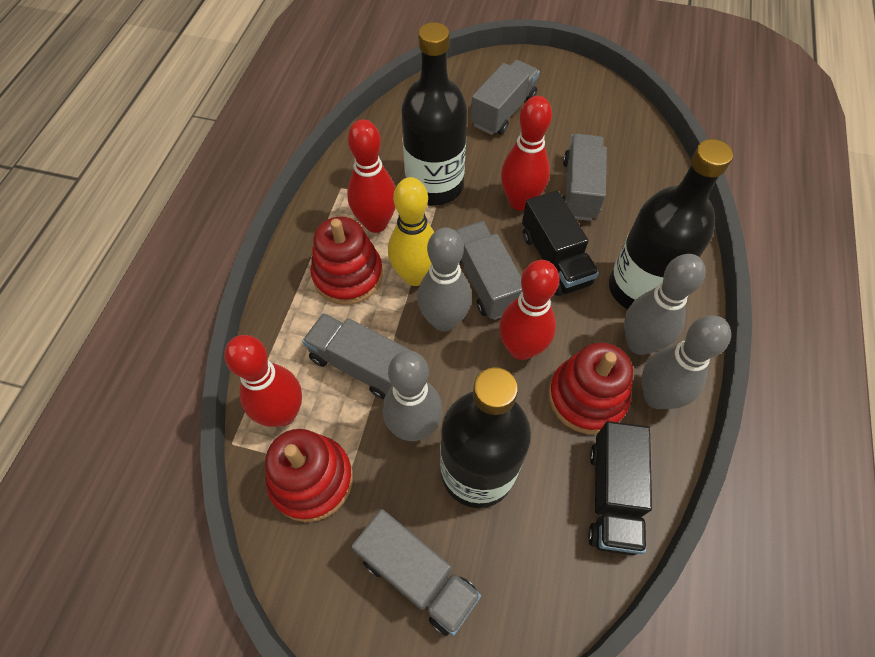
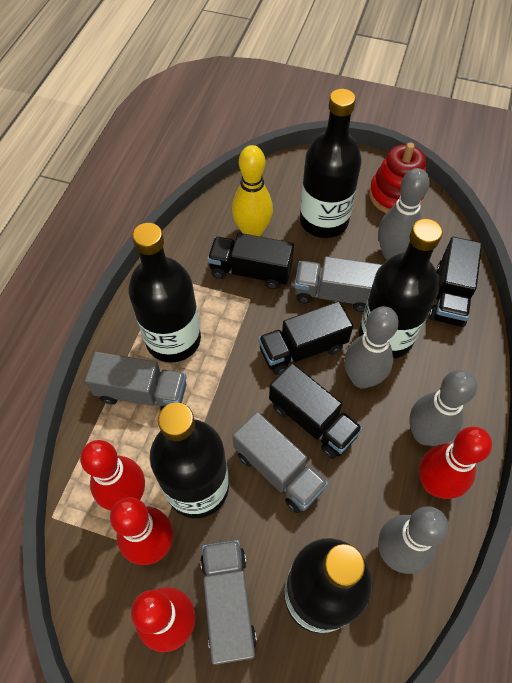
black bottle: 3 -> 5
black truck: 2 -> 4
grey truck: 5 -> 4
red stacking toy: 3 -> 1

